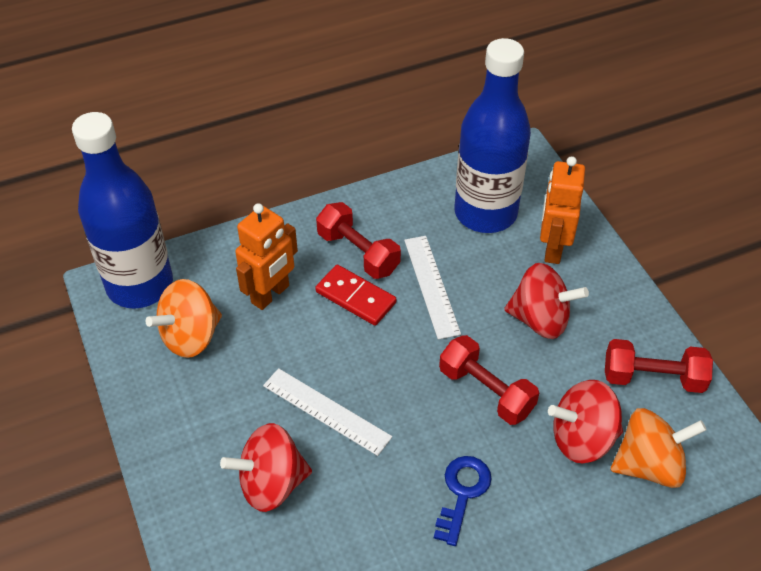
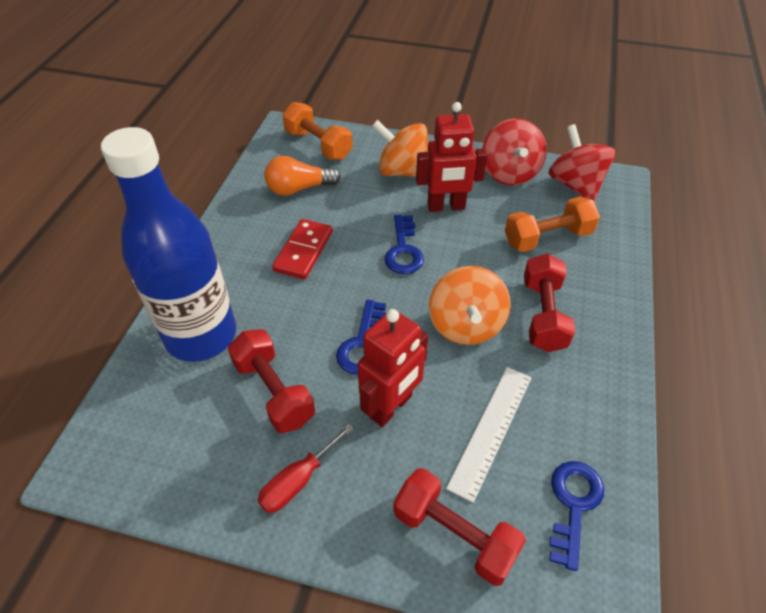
blue bottle: 2 -> 1
blue key: 1 -> 3
orange dumbbell: 0 -> 2
orange light bulb: 0 -> 1
orange robot: 2 -> 0
red robot: 0 -> 2
red screwdriver: 0 -> 1
red spinning top: 3 -> 2
white ruler: 2 -> 1

